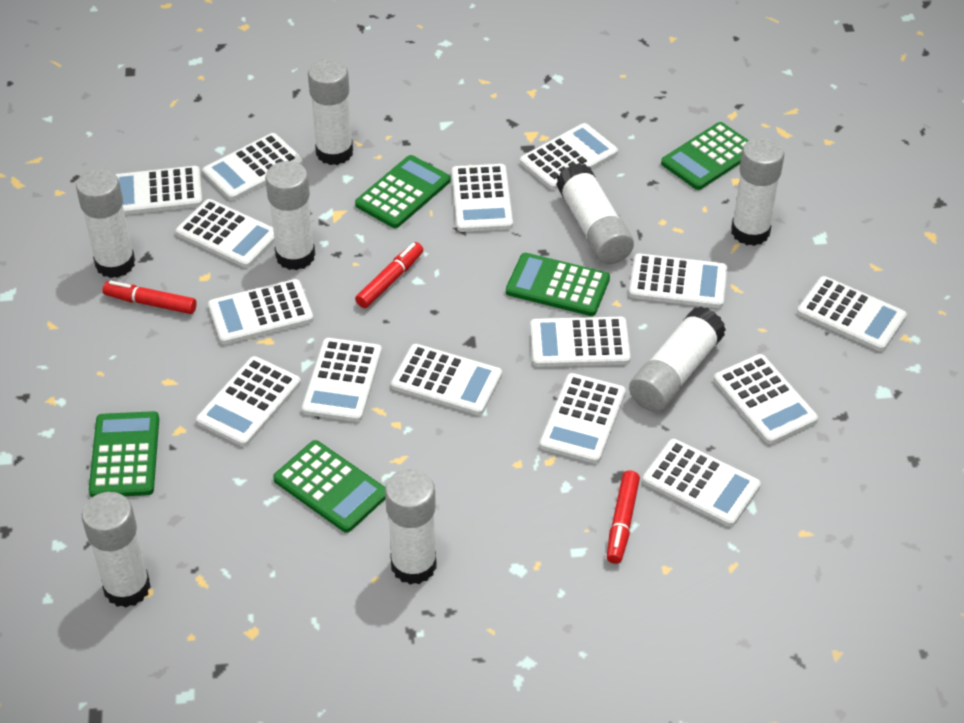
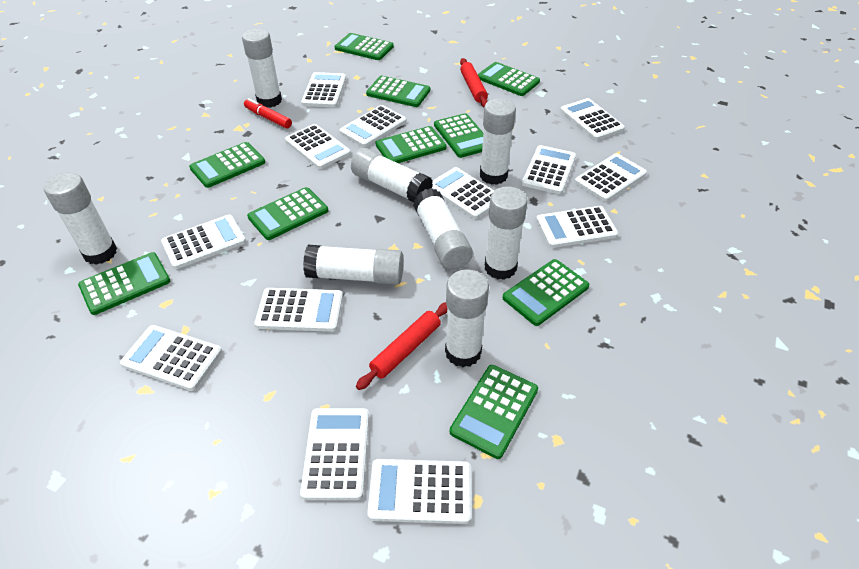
green calculator: 5 -> 10
red marker: 3 -> 1
red rolling pin: 0 -> 2
white calculator: 15 -> 13

